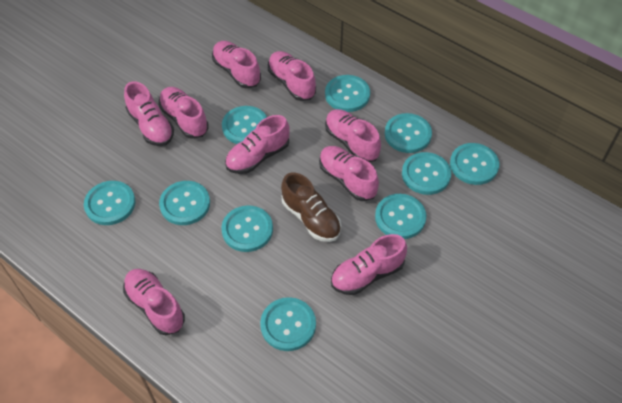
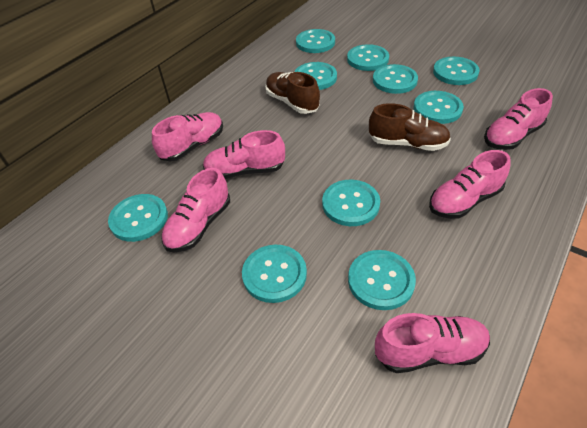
brown shoe: 1 -> 2
pink shoe: 9 -> 6

